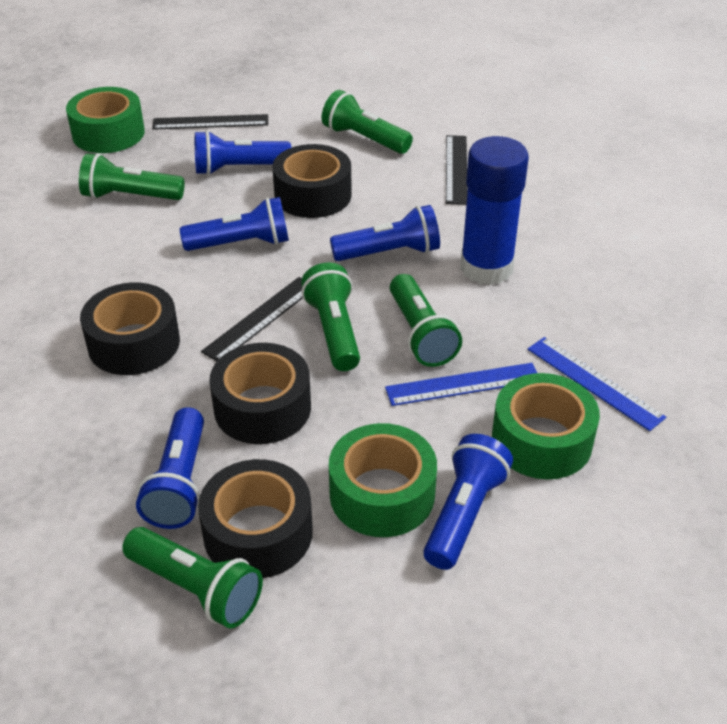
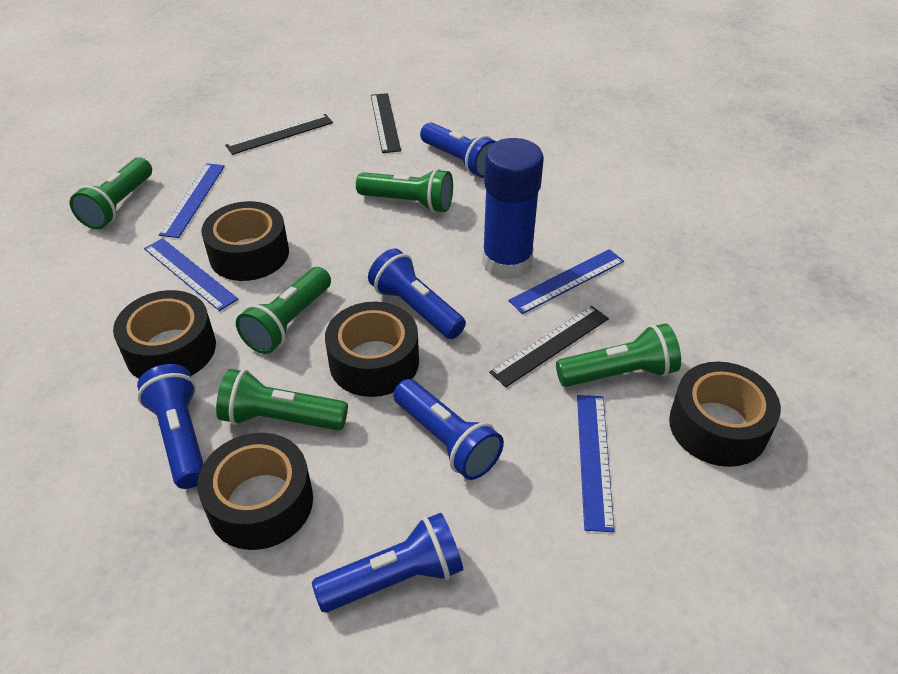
black tape: 4 -> 5
blue ruler: 2 -> 4
green tape: 3 -> 0

